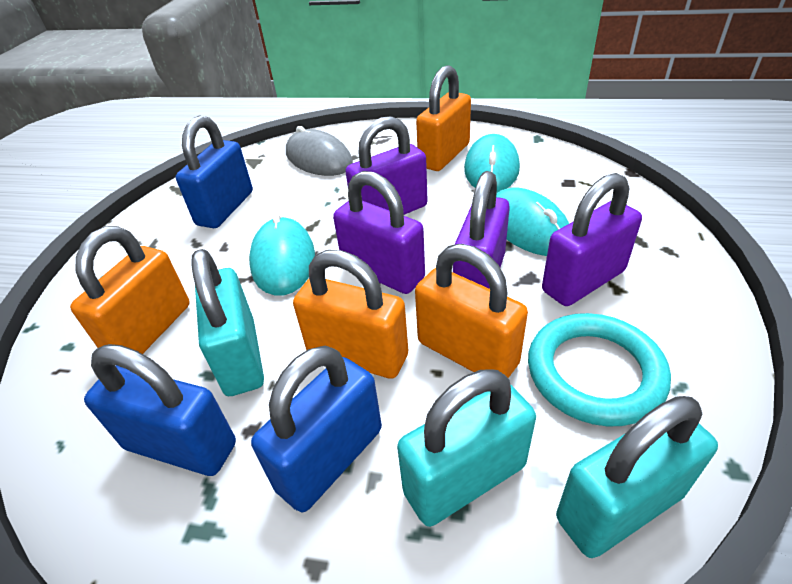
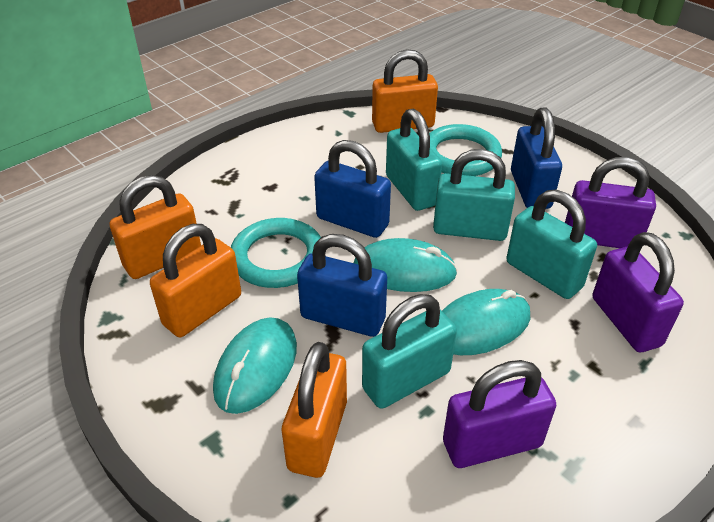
grey mouse: 1 -> 0
purple padlock: 4 -> 3
turquoise padlock: 3 -> 4
turquoise ring: 1 -> 2

